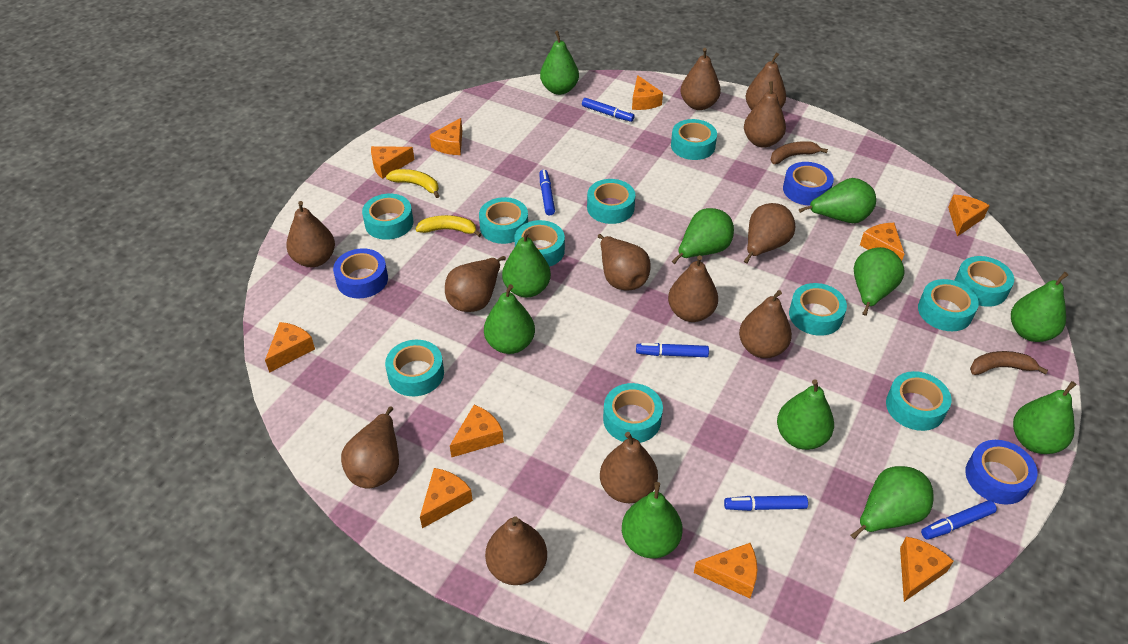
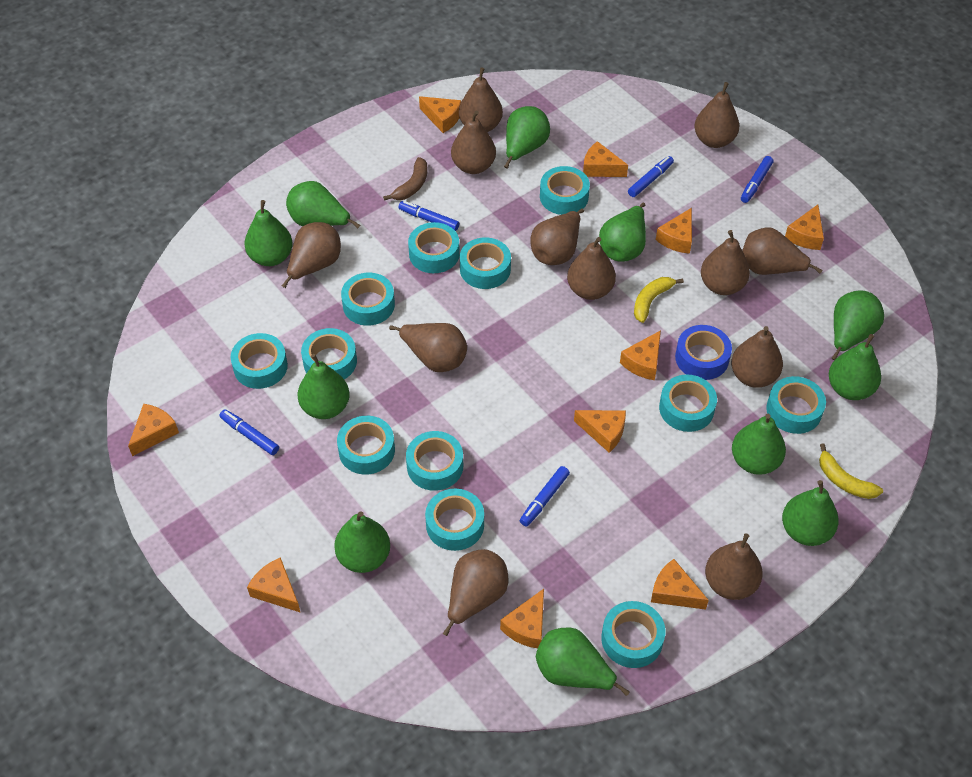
blue tape: 3 -> 1
brown banana: 2 -> 1
turquoise tape: 11 -> 12

